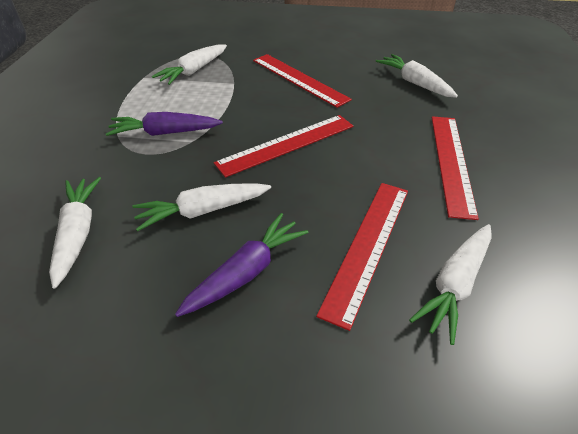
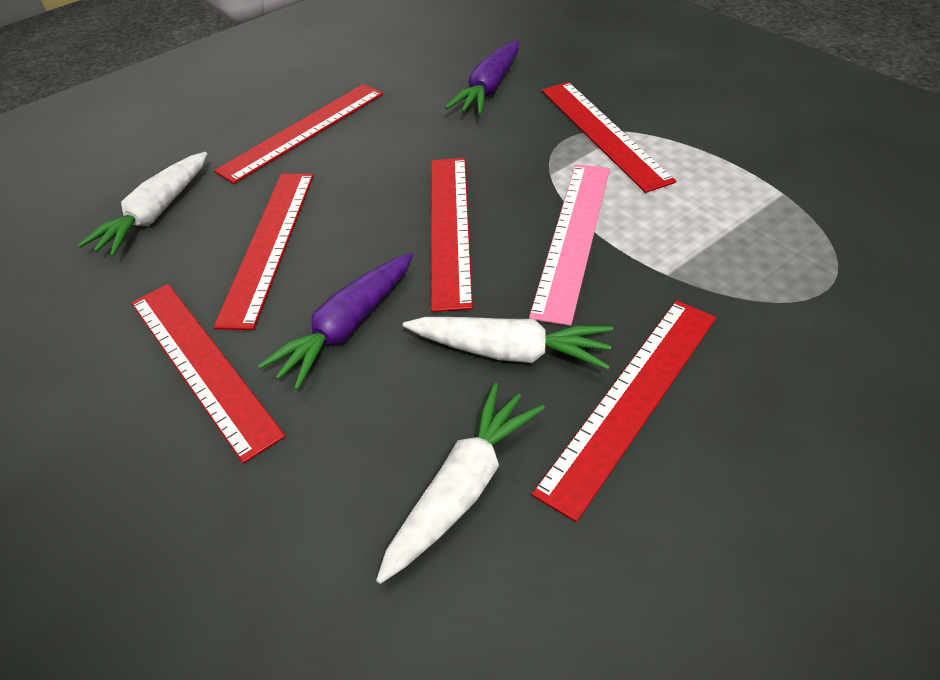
pink ruler: 0 -> 1
red ruler: 4 -> 6
white carrot: 5 -> 3

